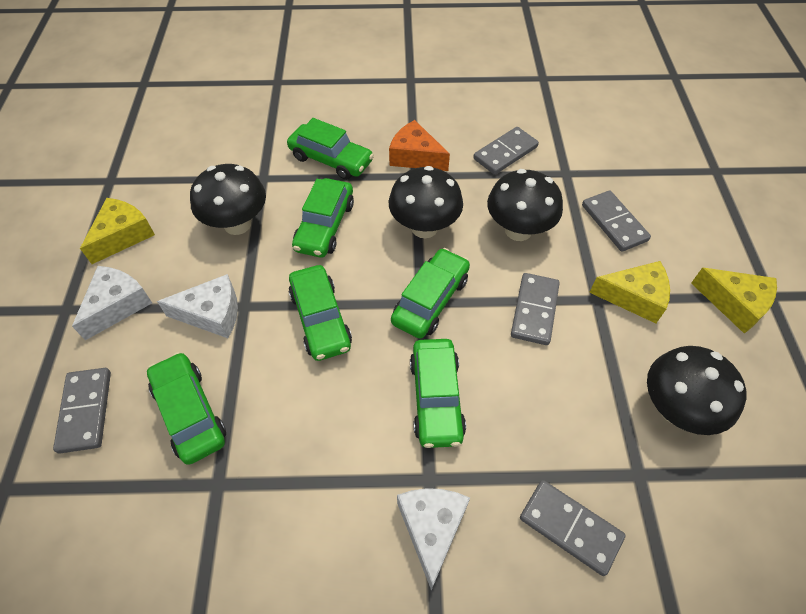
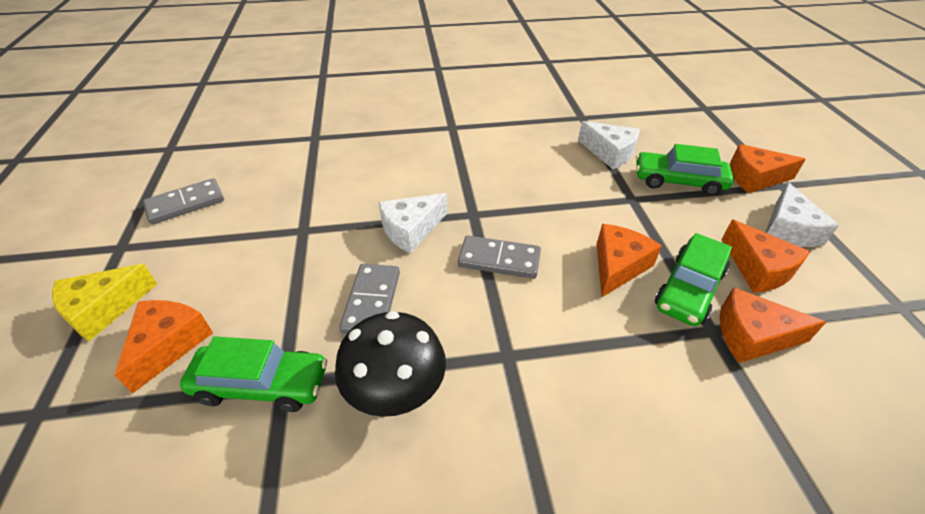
black mushroom: 4 -> 1
green car: 6 -> 3
grey domino: 5 -> 3
orange cheese: 1 -> 5
yellow cheese: 3 -> 1

